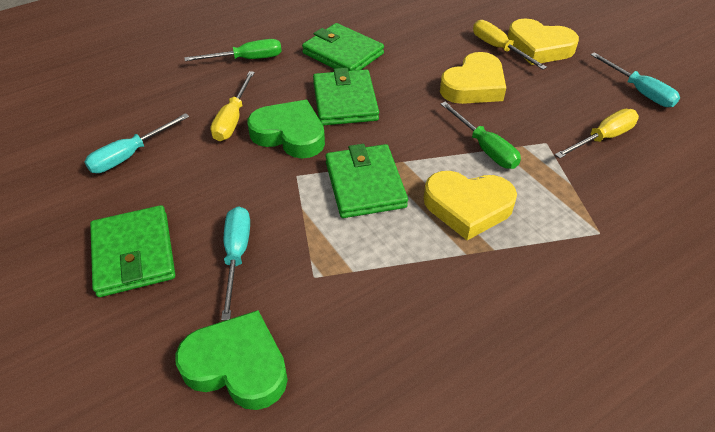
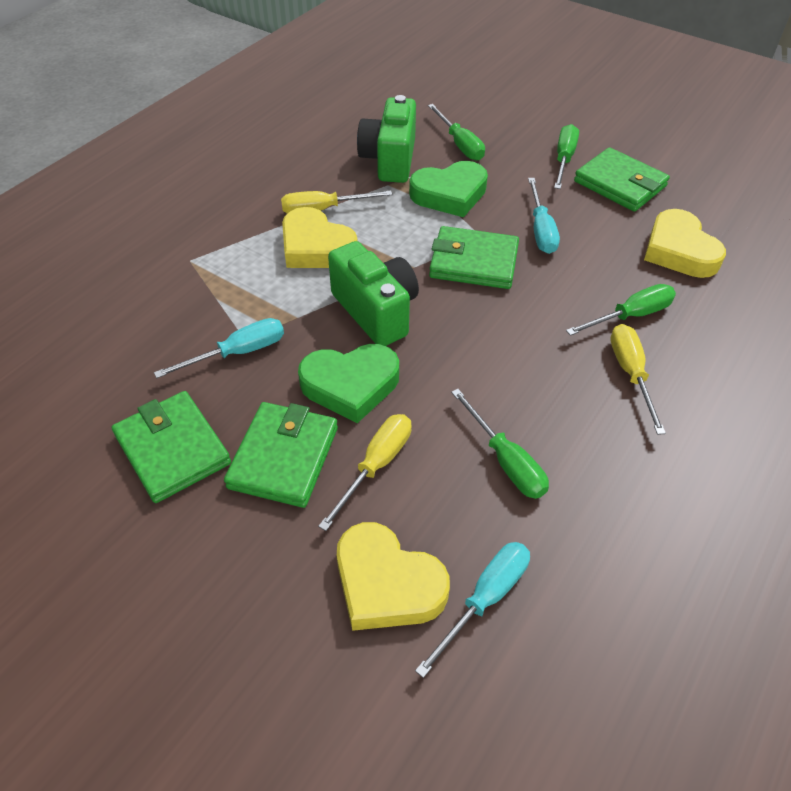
green camera: 0 -> 2
green screwdriver: 2 -> 4

